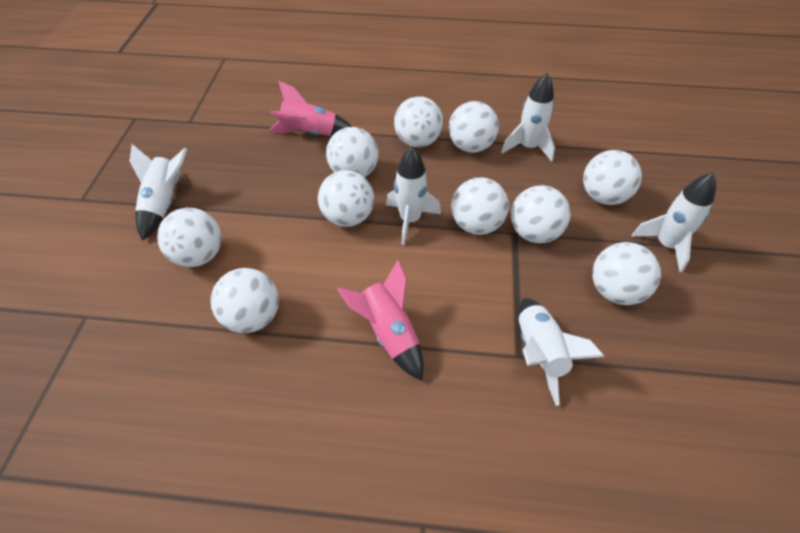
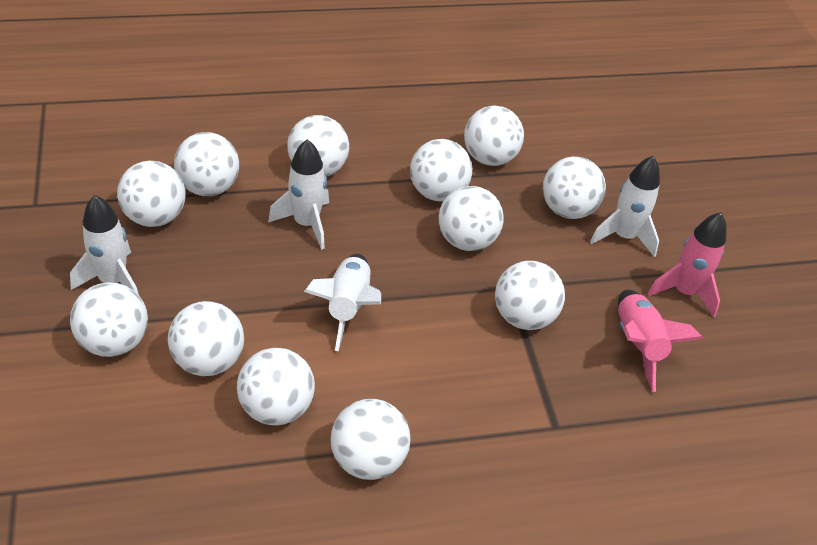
white ball: 10 -> 12
white rocket: 5 -> 4

